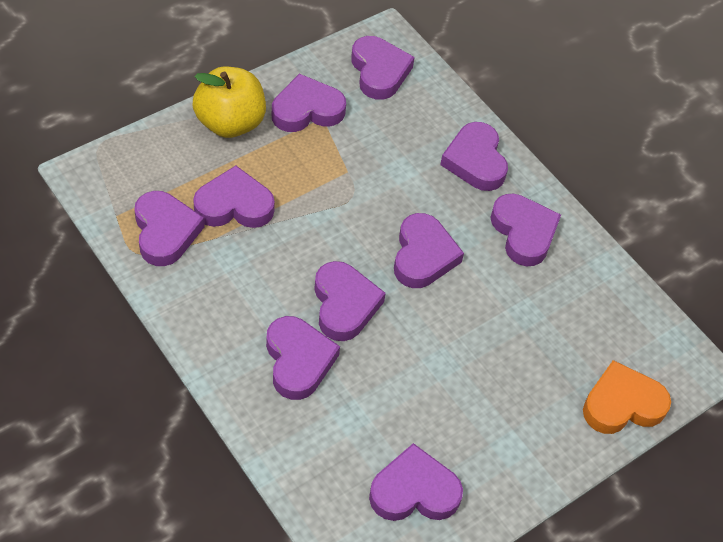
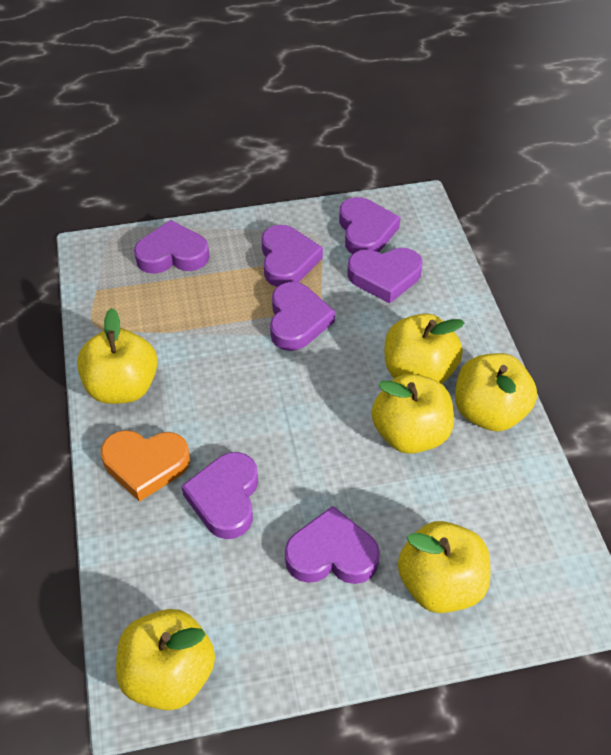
purple heart: 10 -> 7
yellow apple: 1 -> 6

